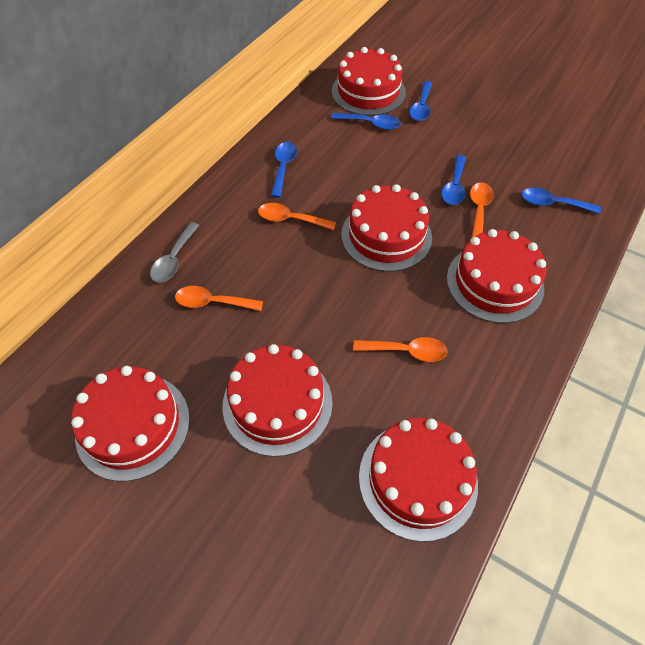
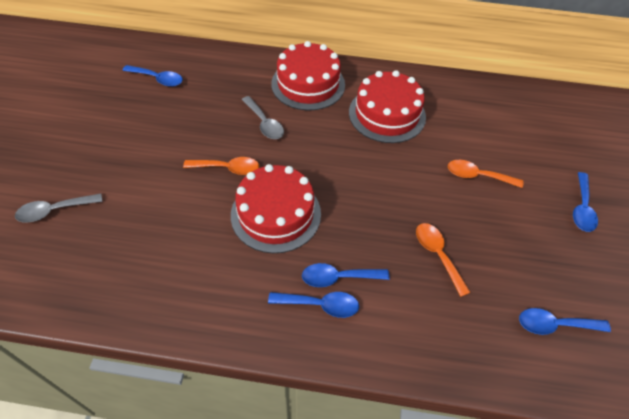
grey spoon: 1 -> 2
orange spoon: 4 -> 3
red cake: 6 -> 3

